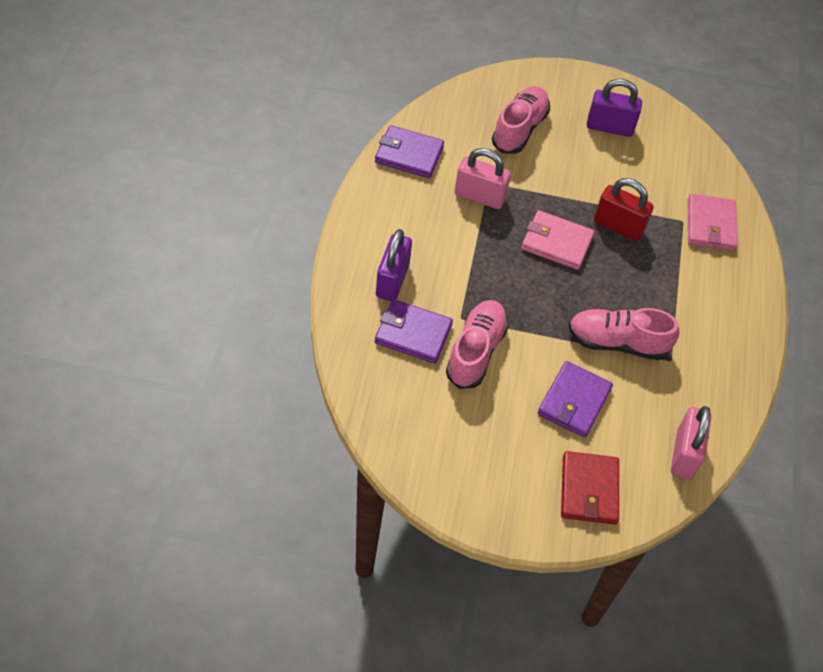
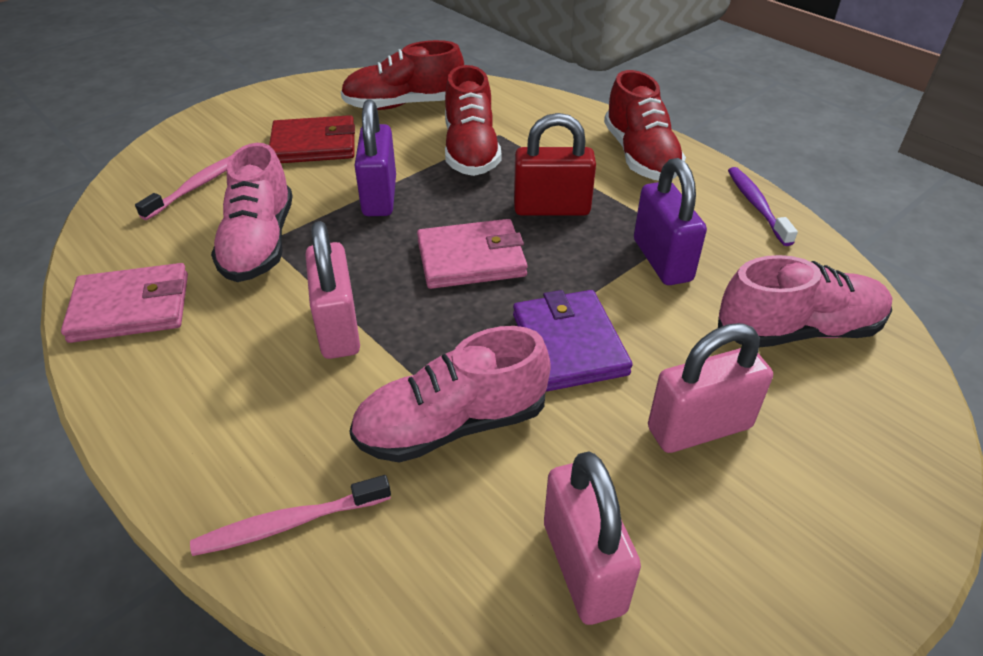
pink padlock: 2 -> 3
pink toothbrush: 0 -> 2
purple toothbrush: 0 -> 1
purple wallet: 3 -> 1
red shoe: 0 -> 3

